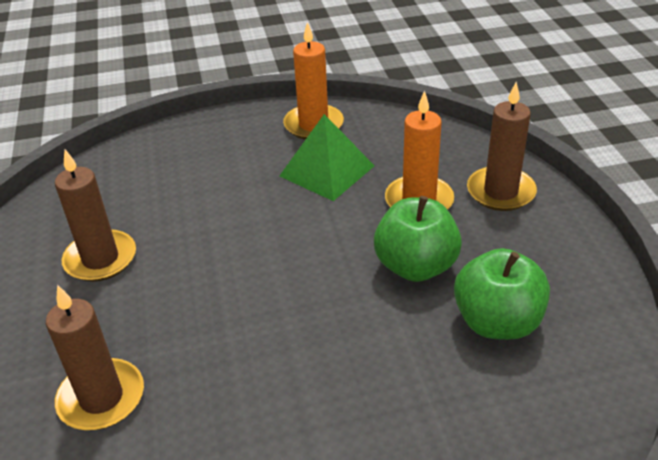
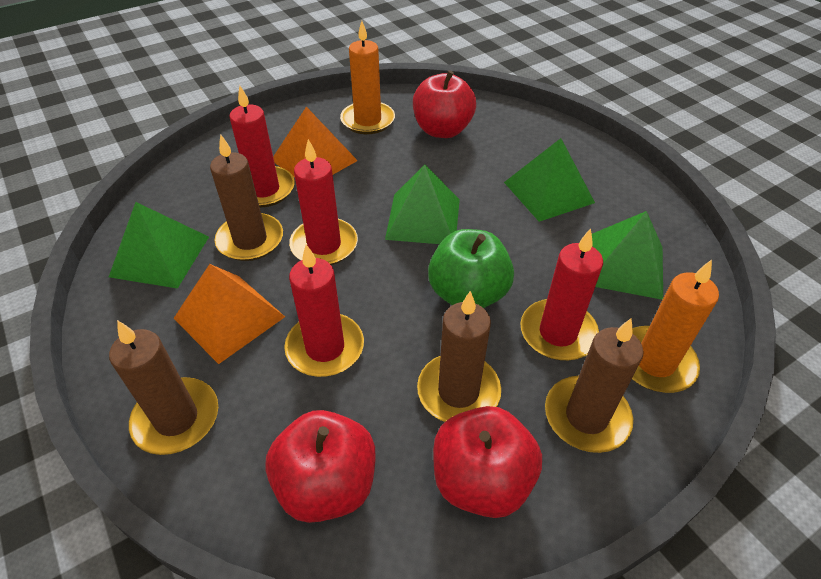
brown candle: 3 -> 4
green apple: 2 -> 1
green pyramid: 1 -> 4
orange pyramid: 0 -> 2
red apple: 0 -> 3
red candle: 0 -> 4

